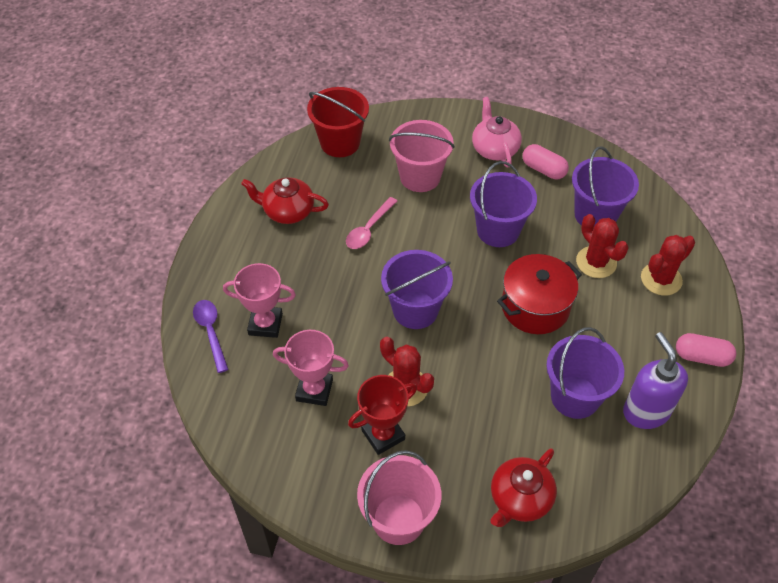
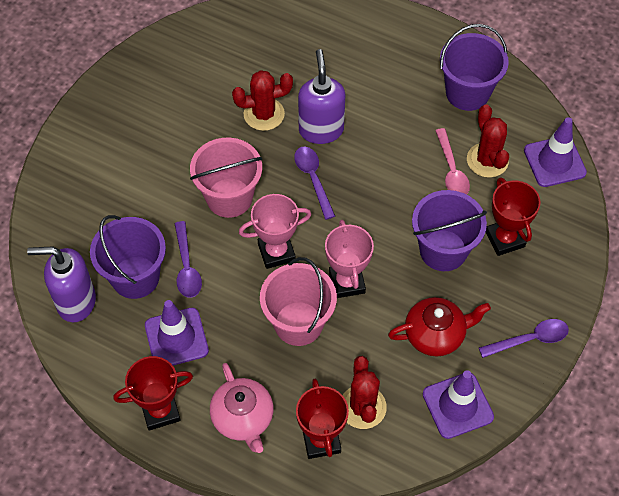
pink capsule: 2 -> 0
purple bucket: 4 -> 3
purple soap dispenser: 1 -> 2
purple spoon: 1 -> 3
purple traffic cone: 0 -> 3
red bucket: 1 -> 0
red pot: 1 -> 0
red teapot: 2 -> 1
red trophy: 1 -> 3

